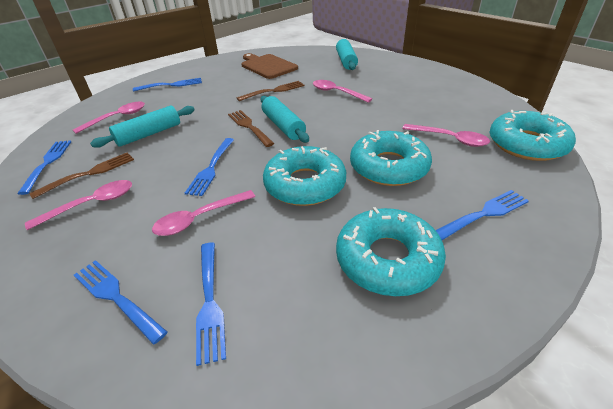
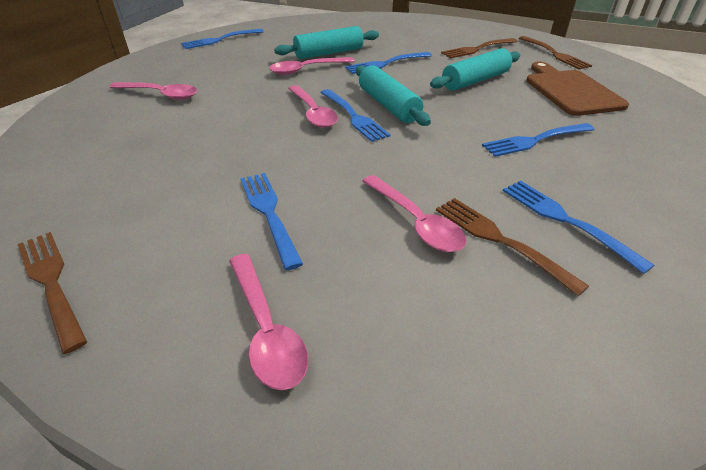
brown fork: 3 -> 4
turquoise donut: 4 -> 0

